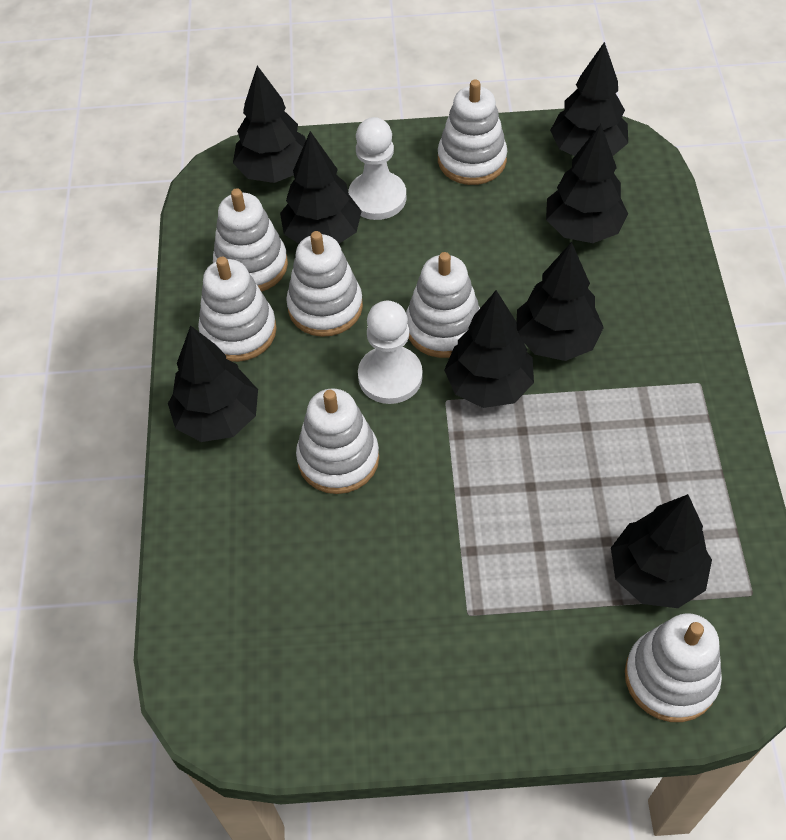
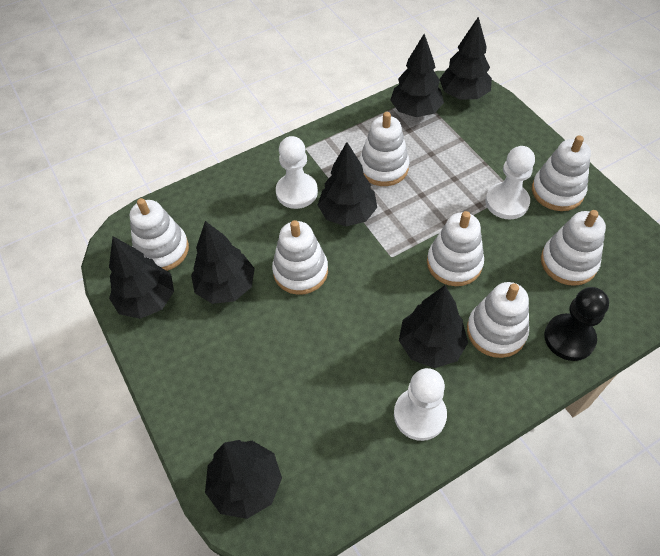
black pawn: 0 -> 1
black tree: 8 -> 7
white pawn: 2 -> 3

